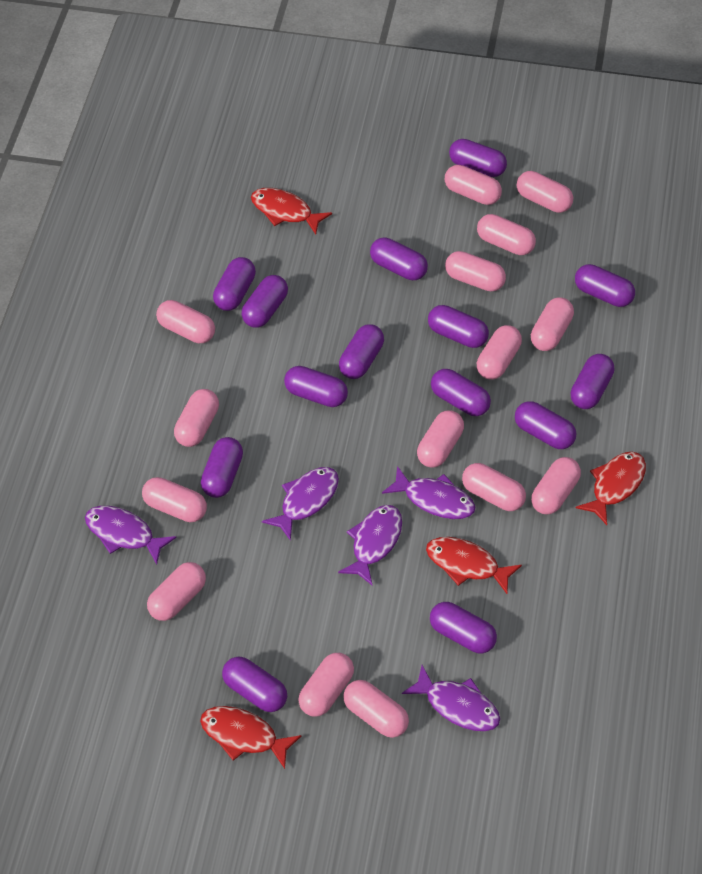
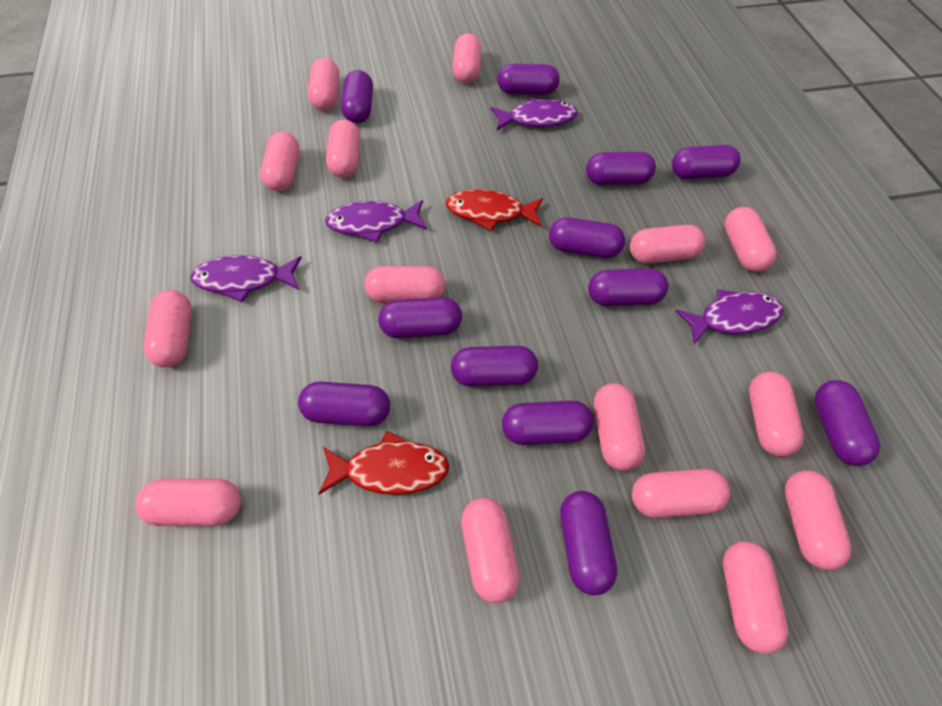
purple capsule: 14 -> 12
purple fish: 5 -> 4
red fish: 4 -> 2

